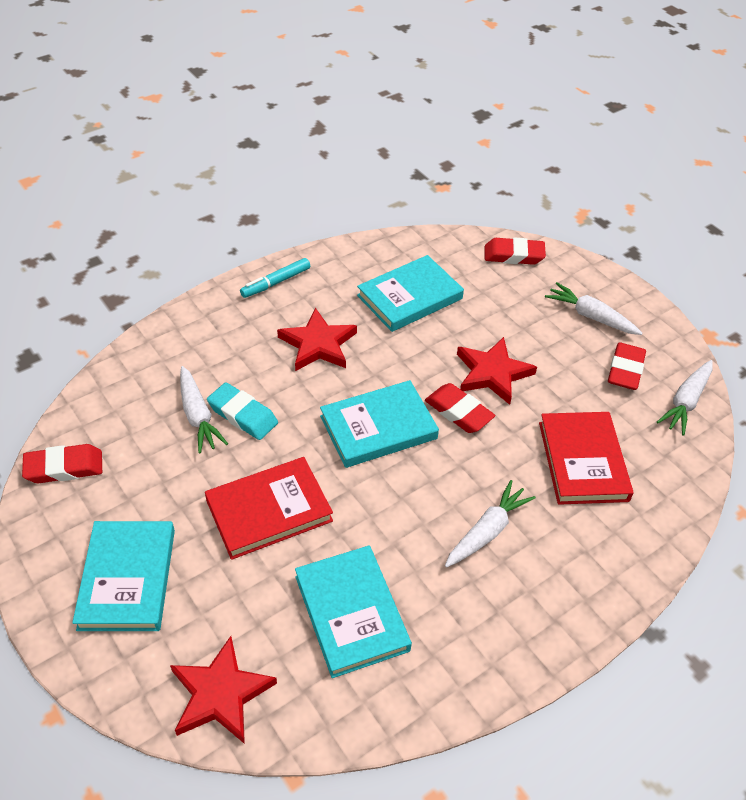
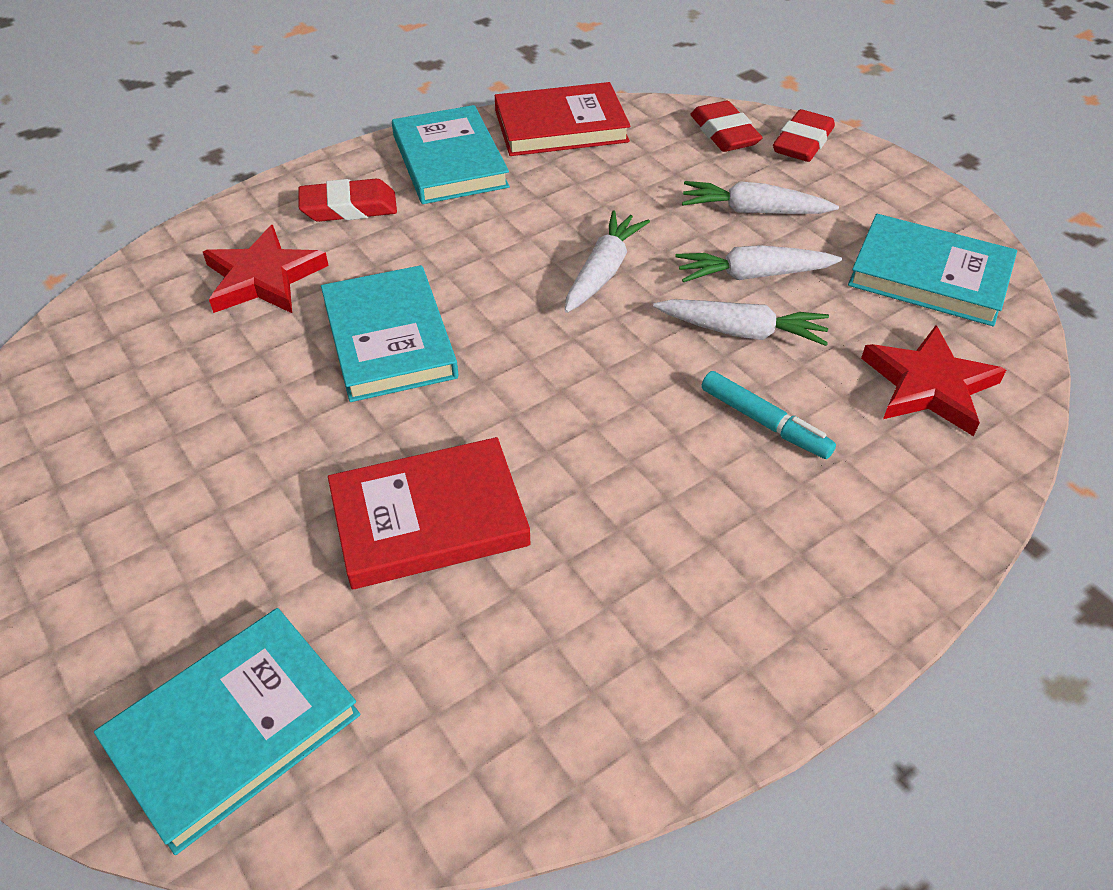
red eraser: 4 -> 3
red star: 3 -> 2
turquoise eraser: 1 -> 0

